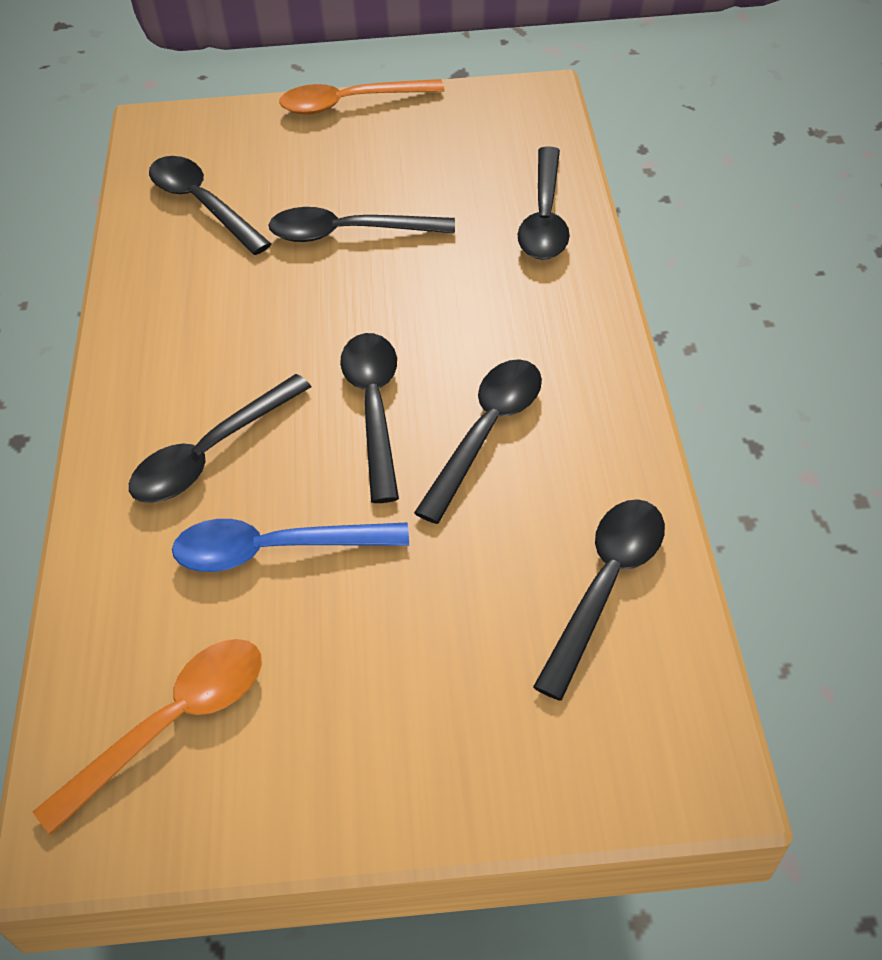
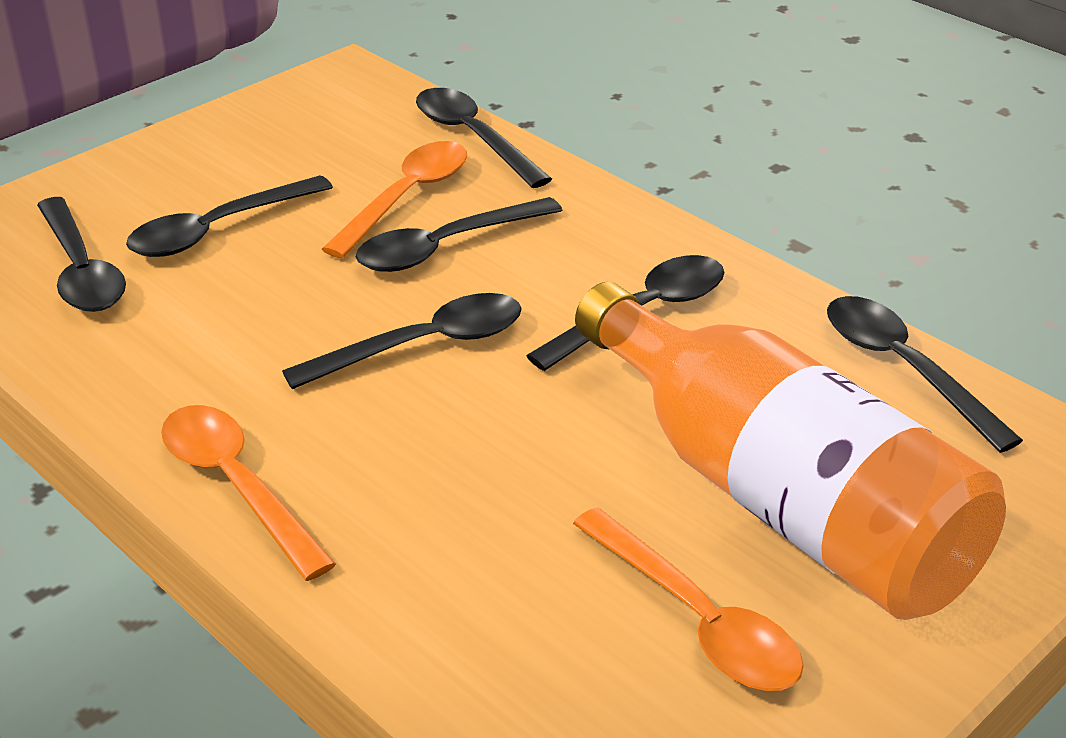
blue spoon: 1 -> 0
orange bottle: 0 -> 1
orange spoon: 2 -> 3

